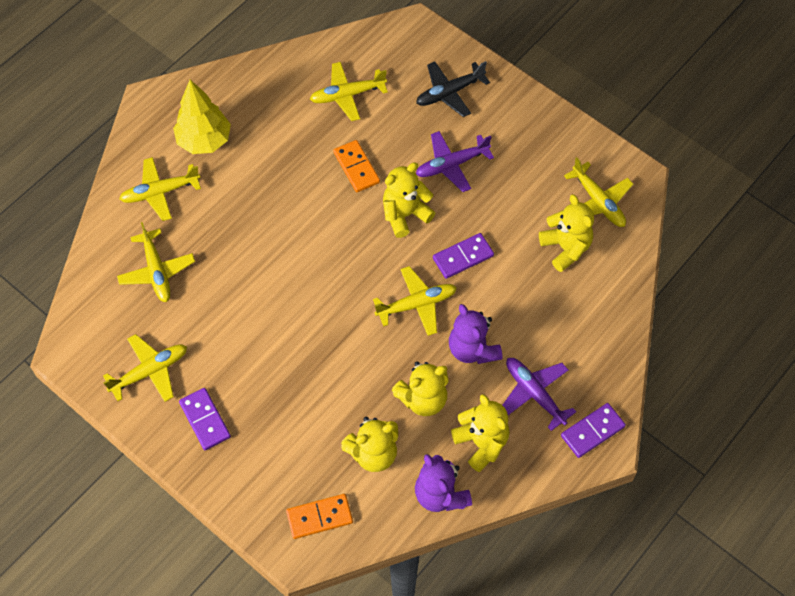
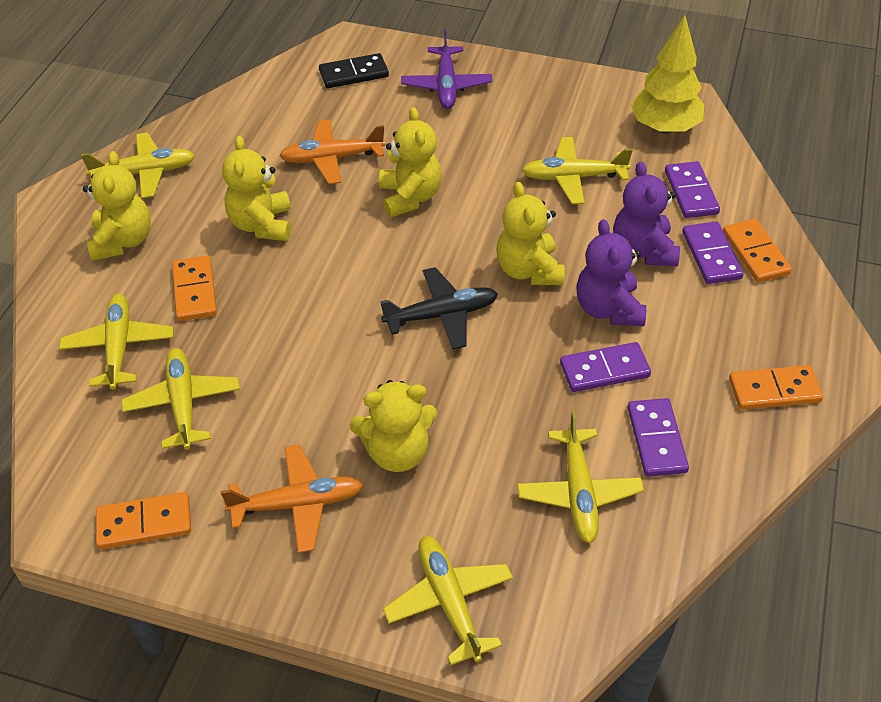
black domino: 0 -> 1
orange domino: 2 -> 4
orange plane: 0 -> 2
purple domino: 3 -> 4
purple plane: 2 -> 1

